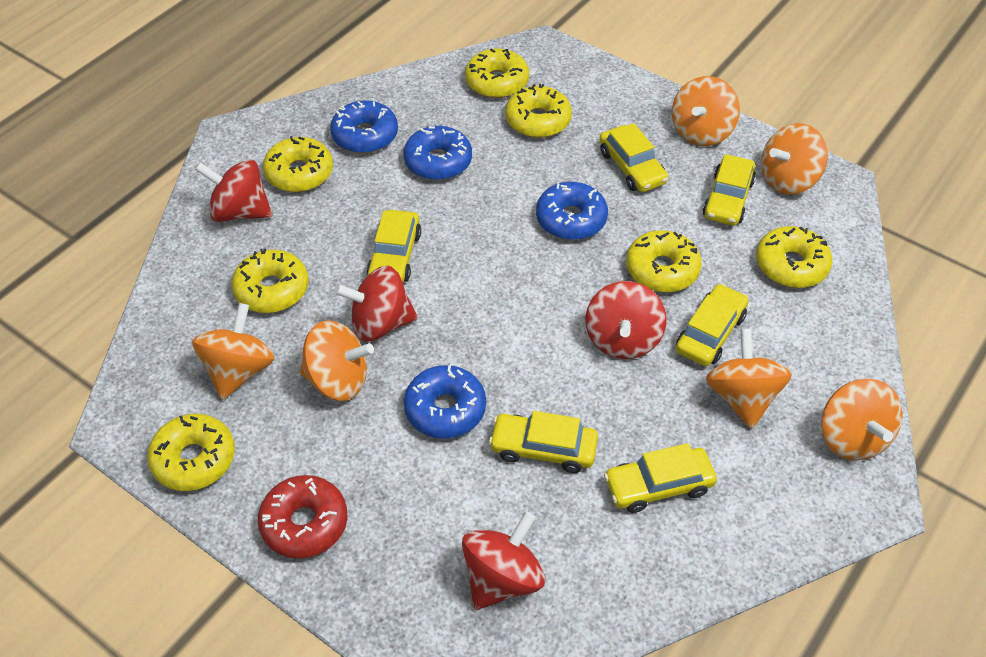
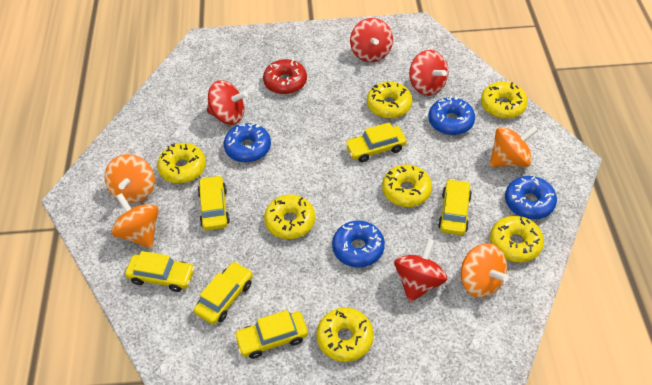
orange spinning top: 6 -> 4

